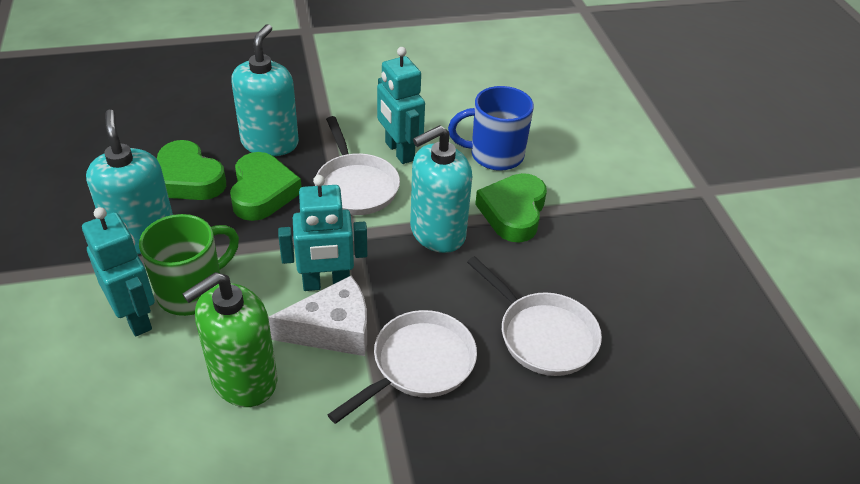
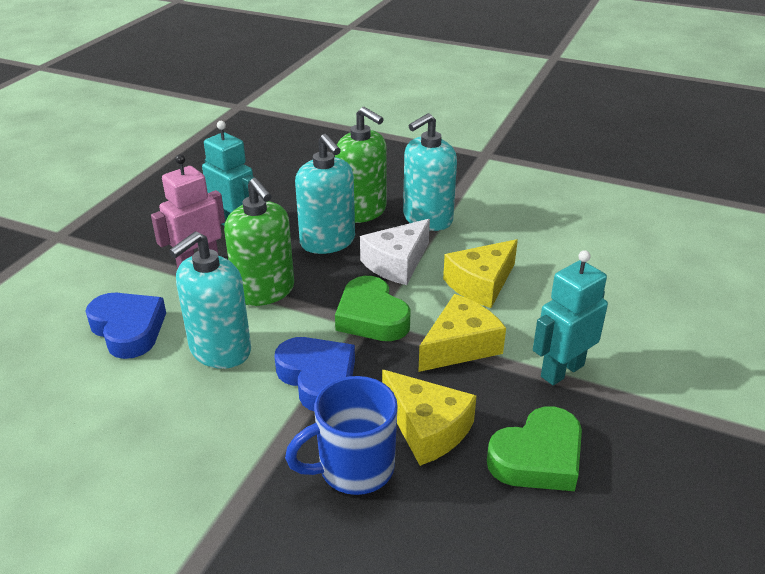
blue heart: 0 -> 2
green heart: 3 -> 2
green mug: 1 -> 0
green soap dispenser: 1 -> 2
pink robot: 0 -> 1
turquoise robot: 3 -> 2
white pan: 3 -> 0
yellow cheese: 0 -> 3

